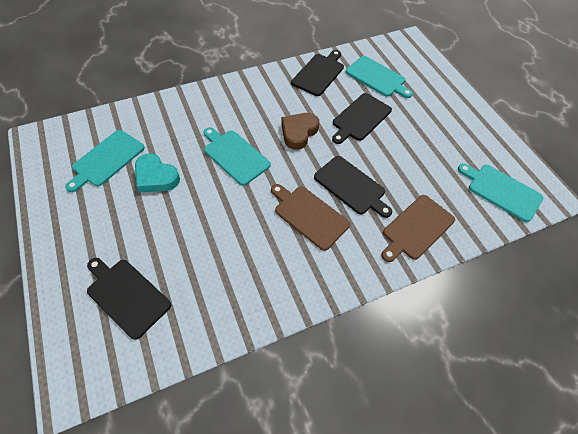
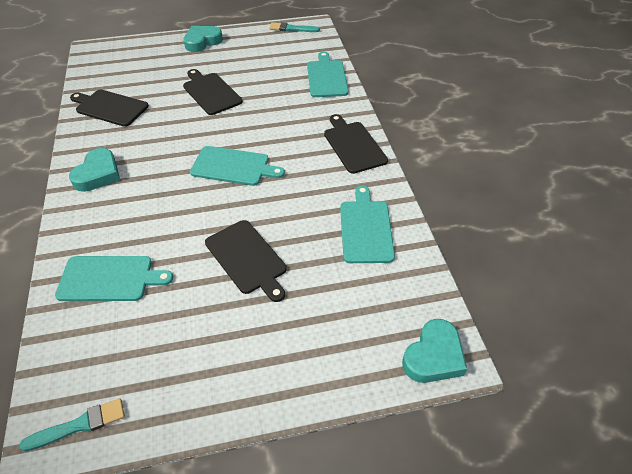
brown cutting board: 2 -> 0
brown heart: 1 -> 0
turquoise brush: 0 -> 2
turquoise heart: 1 -> 3

